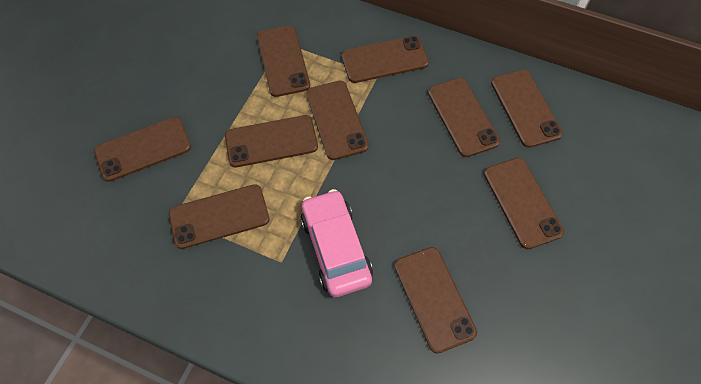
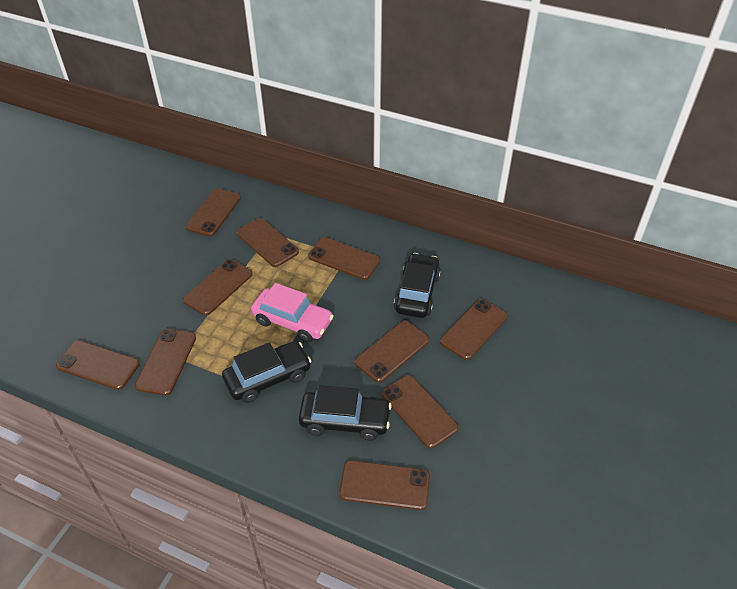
black car: 0 -> 3

